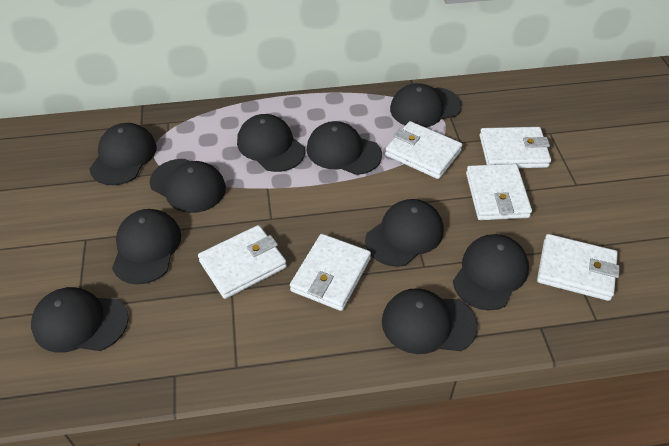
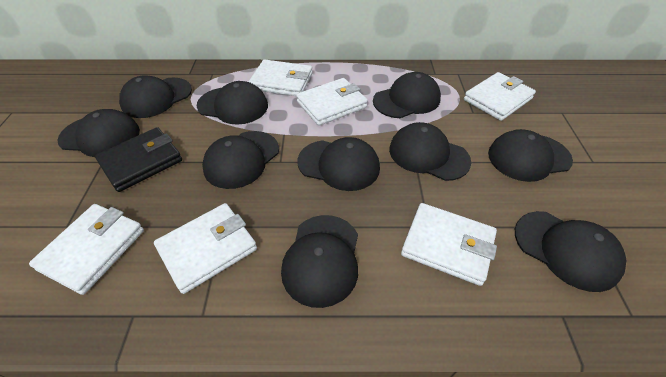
black wallet: 0 -> 1

